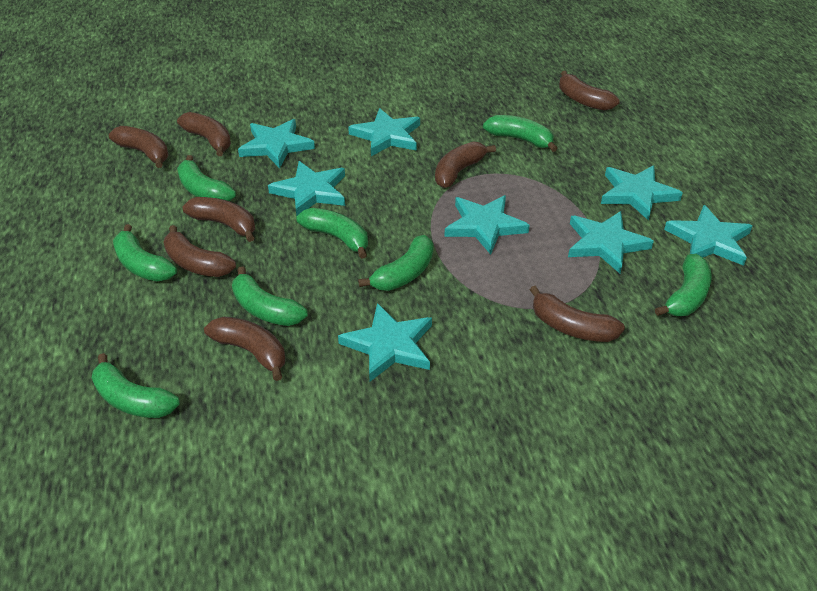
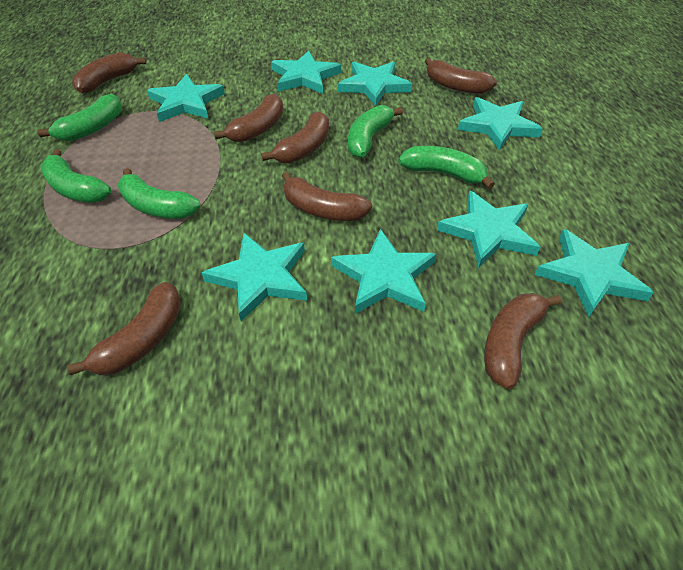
brown banana: 8 -> 7
green banana: 8 -> 5

